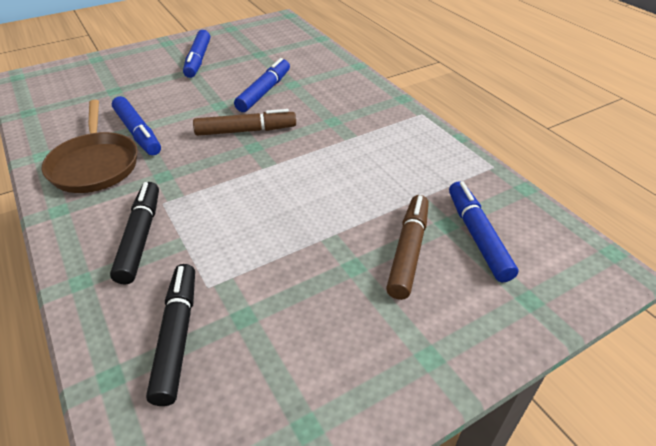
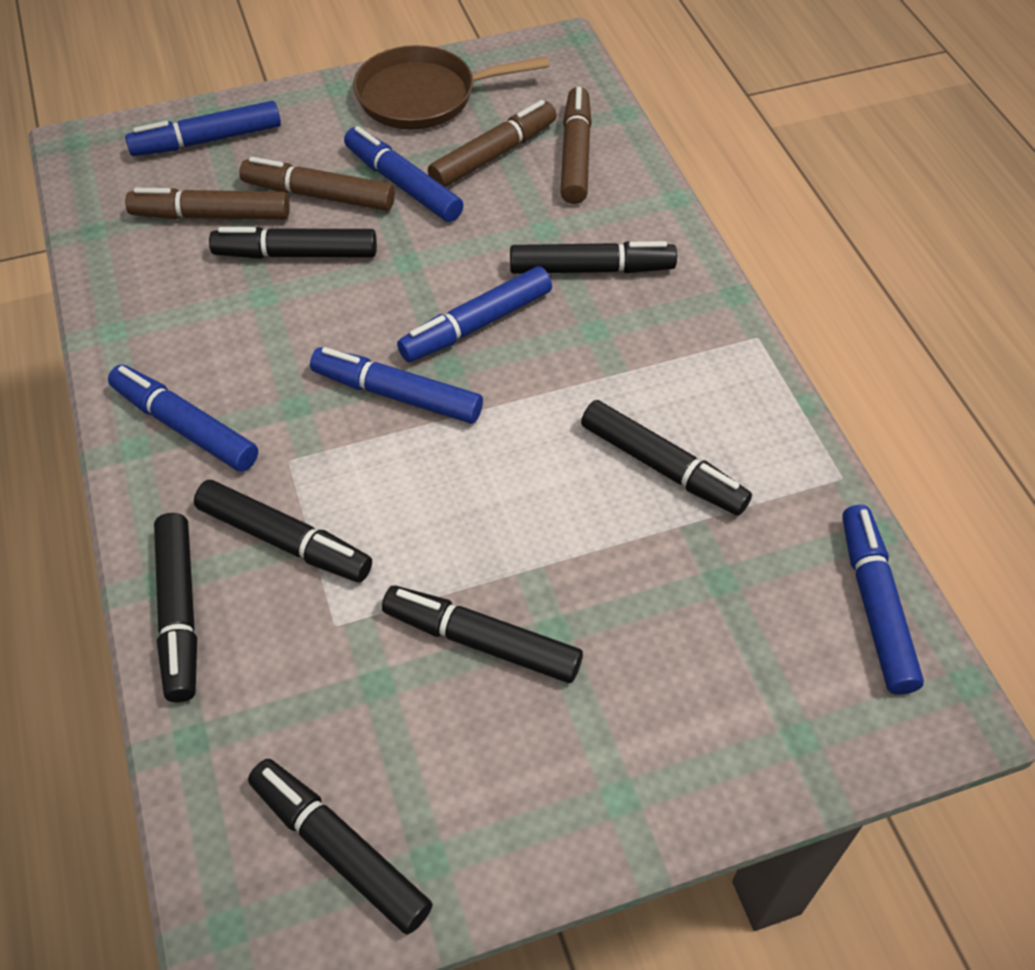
black marker: 2 -> 7
blue marker: 4 -> 6
brown marker: 2 -> 4

